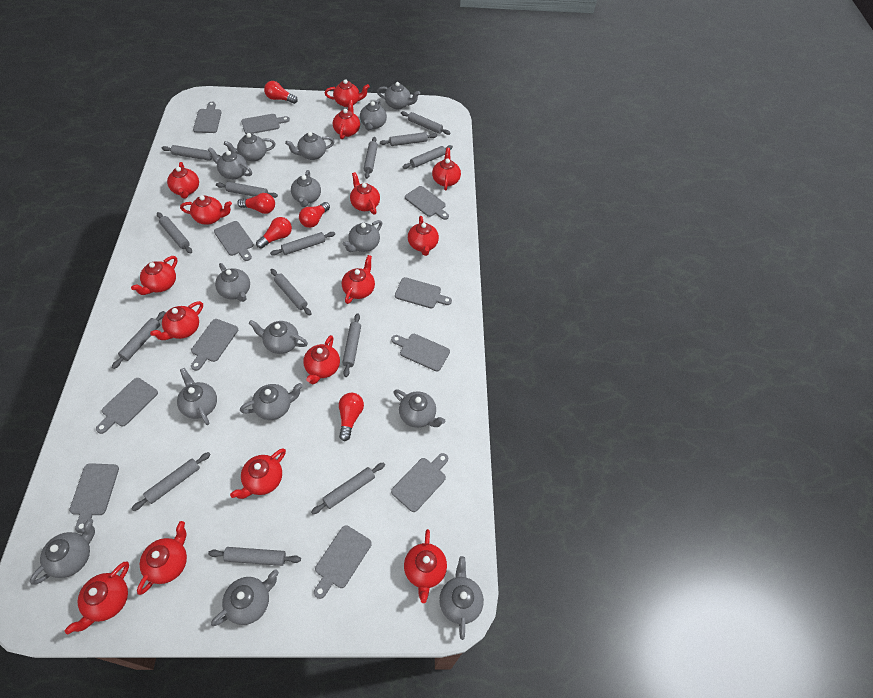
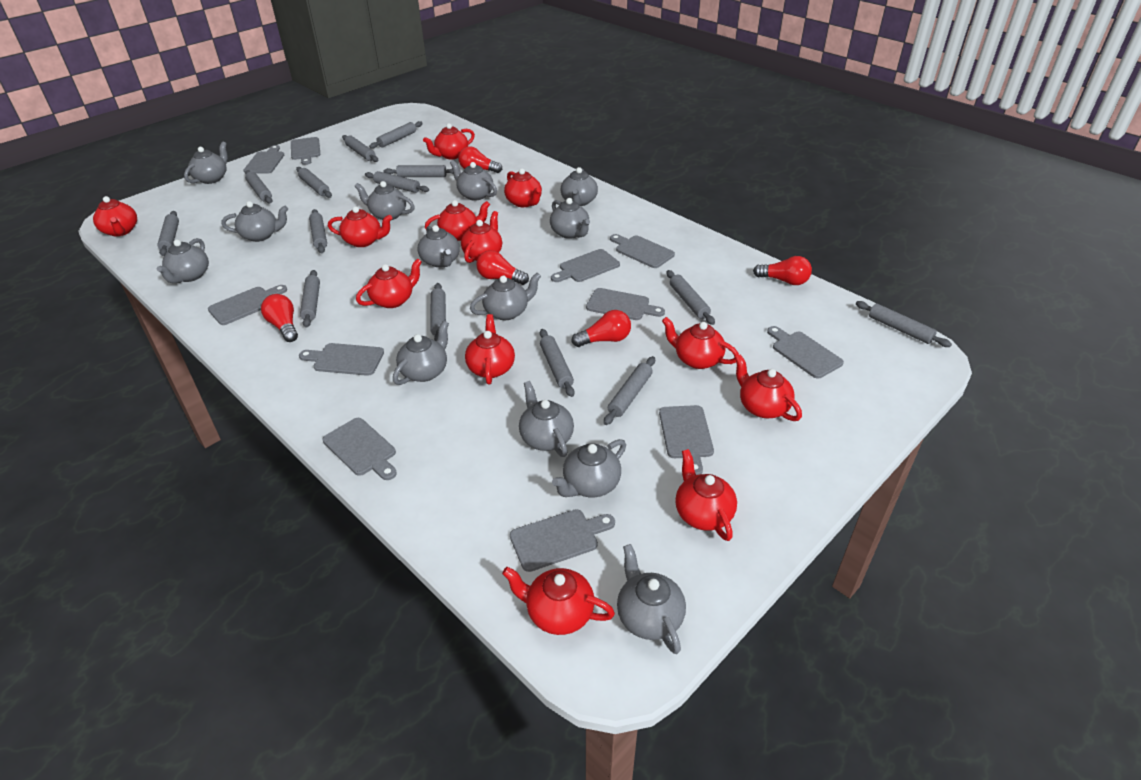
grey teapot: 15 -> 13
red teapot: 15 -> 12

